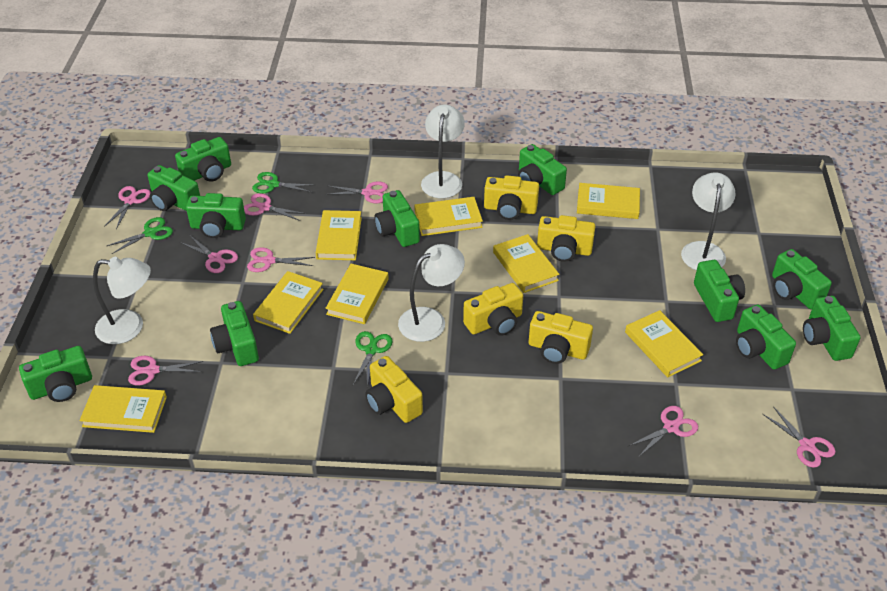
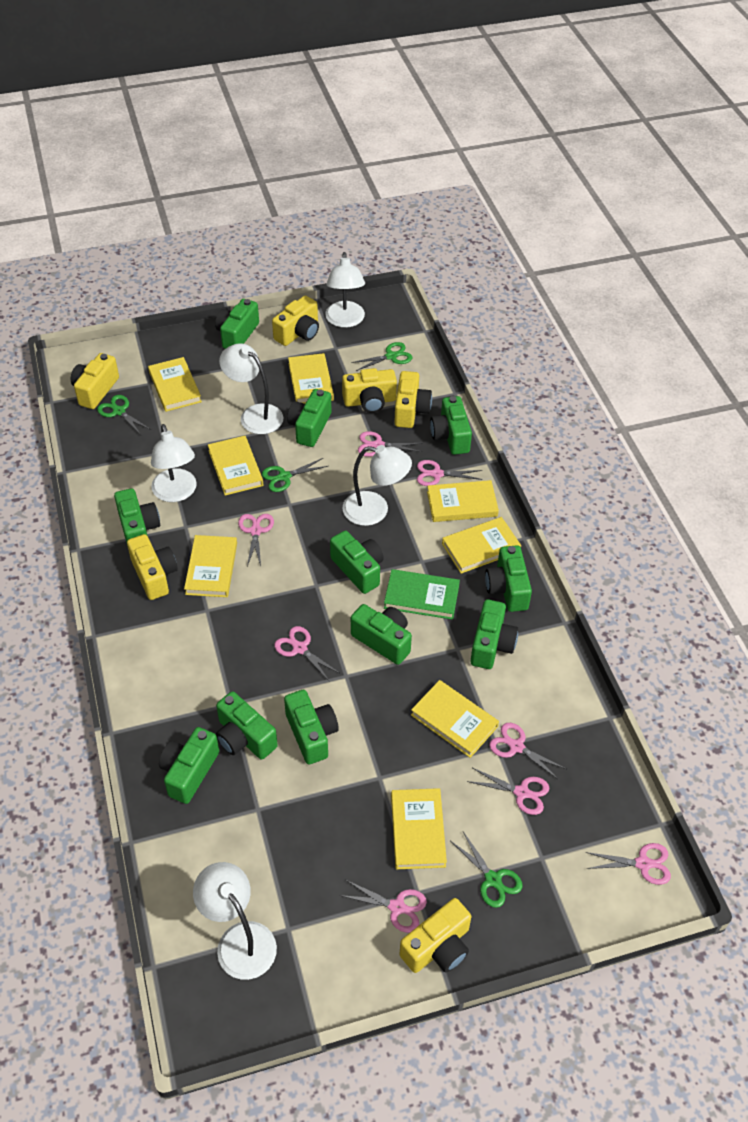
green book: 0 -> 1
green scissors: 3 -> 4
white lamp: 4 -> 5
yellow camera: 5 -> 6

